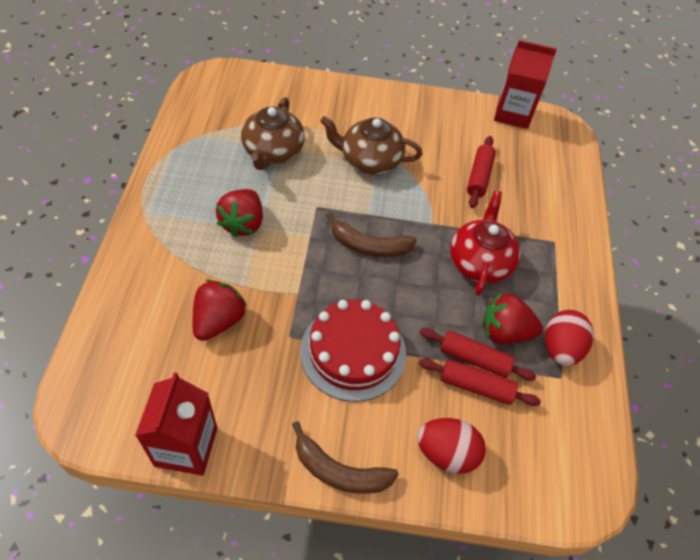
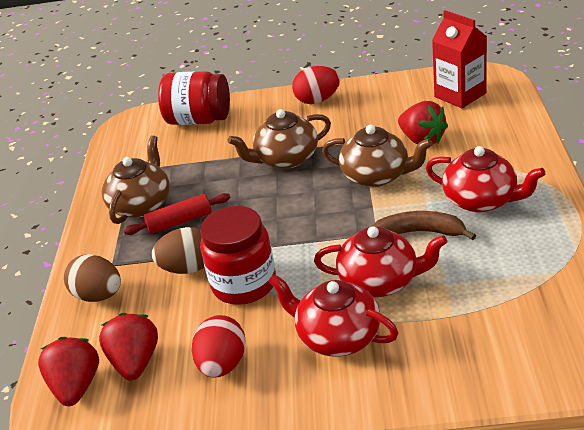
brown banana: 2 -> 1
brown egg: 0 -> 2
brown teapot: 2 -> 3
red cake: 1 -> 0
red carton: 2 -> 1
red jar: 0 -> 2
red rolling pin: 3 -> 1
red teapot: 1 -> 3

